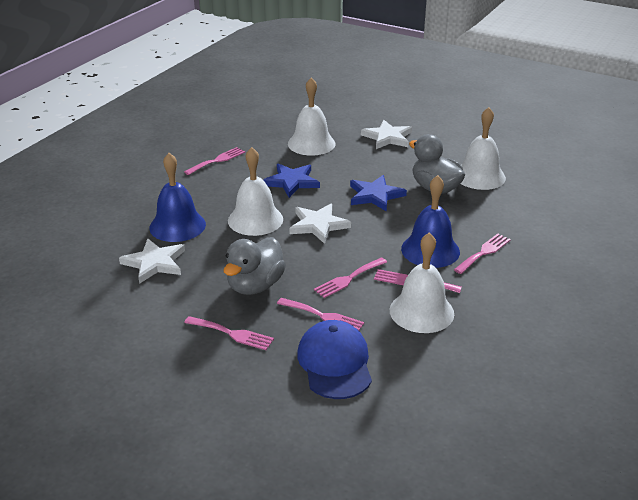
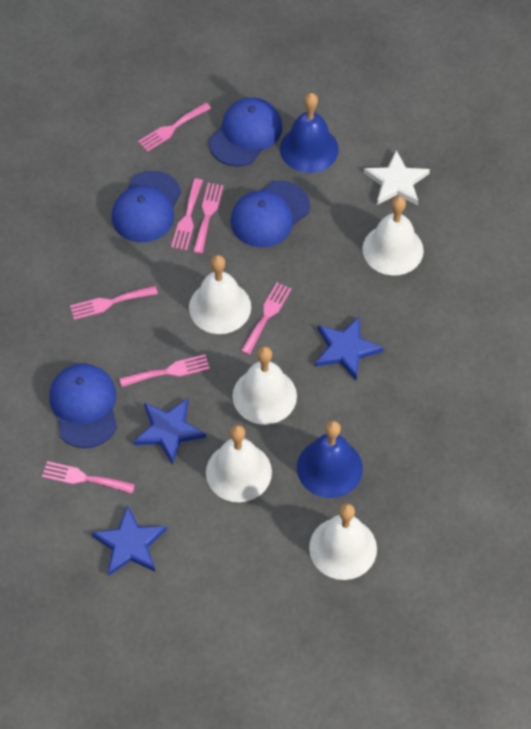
blue cap: 1 -> 4
blue star: 2 -> 3
grey duck: 2 -> 0
pink fork: 6 -> 7
white bell: 4 -> 5
white star: 3 -> 1

